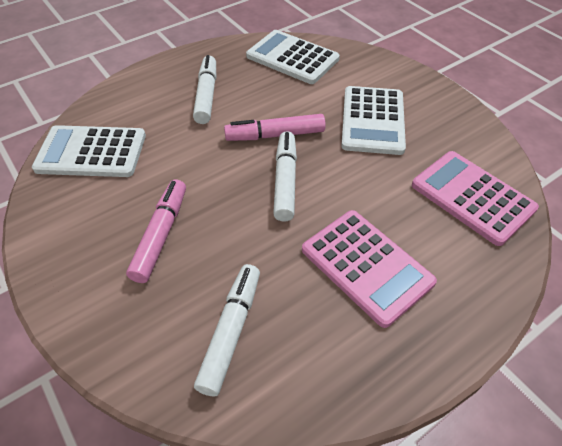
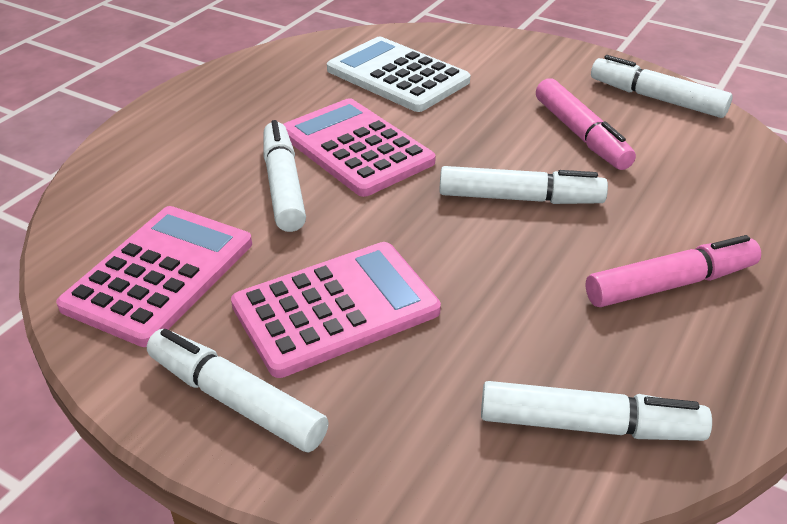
pink calculator: 2 -> 3
white calculator: 3 -> 1
white marker: 3 -> 5

